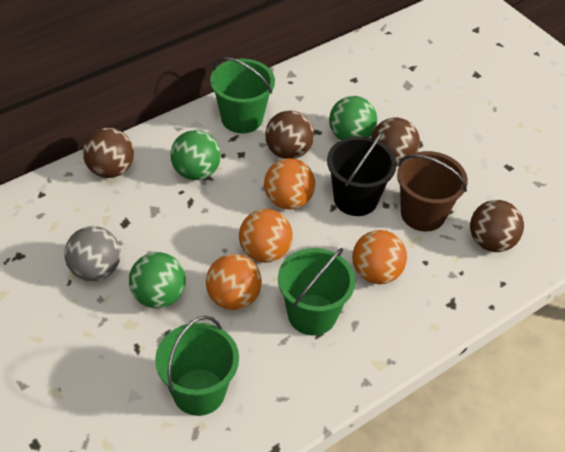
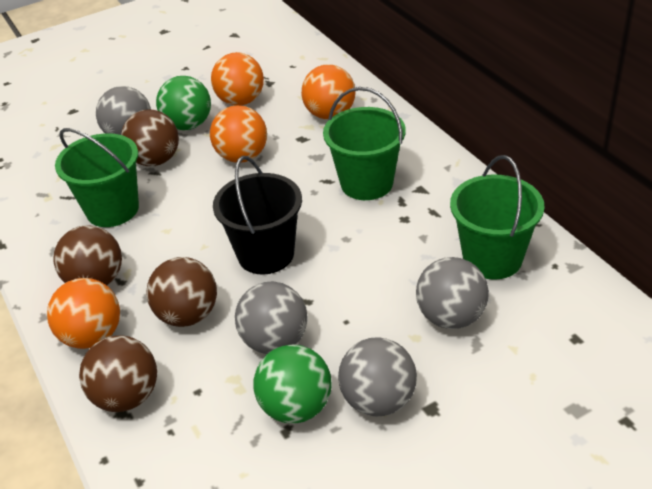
brown bucket: 1 -> 0
green ball: 3 -> 2
grey ball: 1 -> 4

